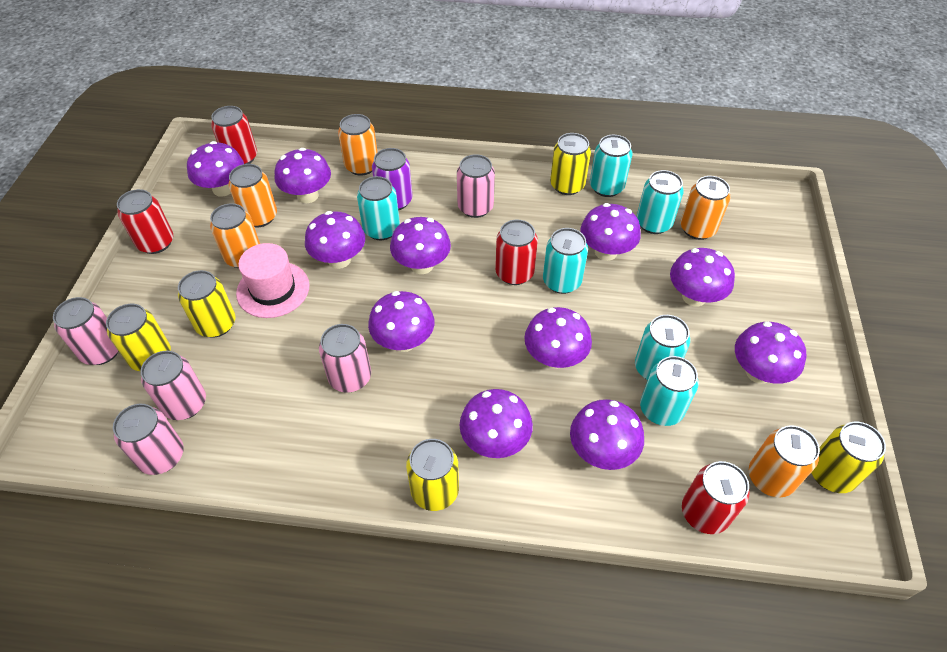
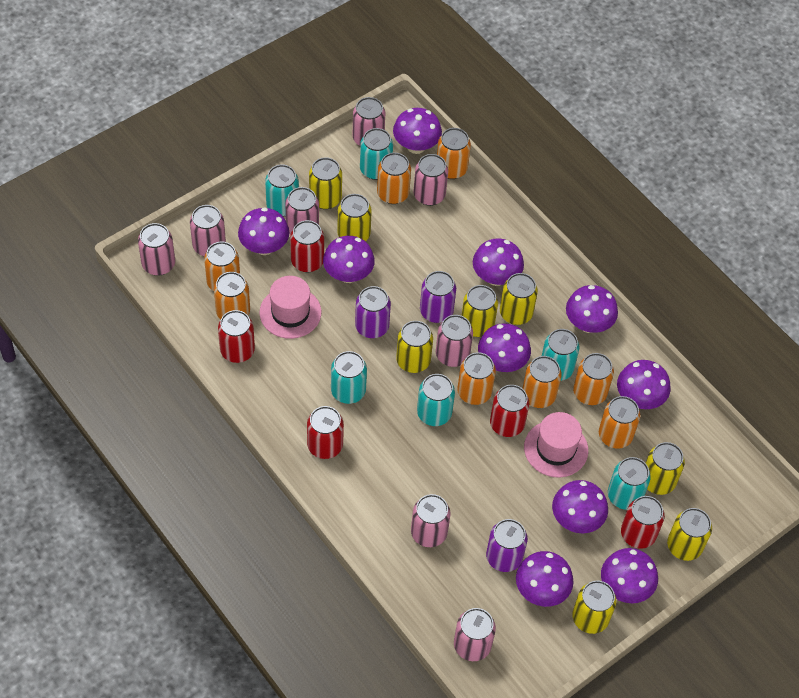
orange can: 5 -> 8
pink can: 5 -> 8
pink hat: 1 -> 2
purple can: 1 -> 3
purple mushroom: 11 -> 10
red can: 4 -> 5
yellow can: 5 -> 8

